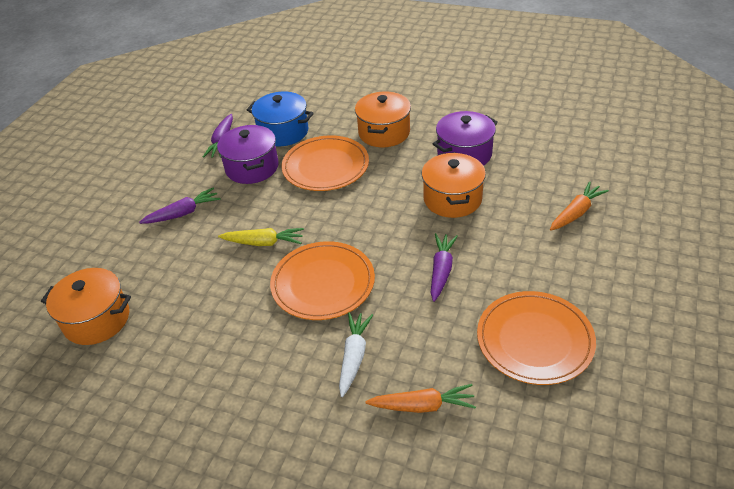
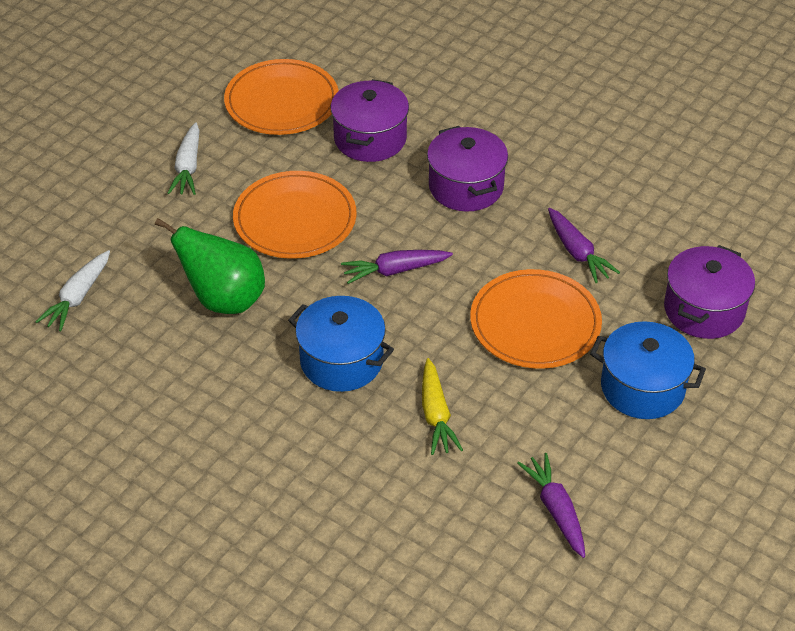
blue pot: 1 -> 2
green pear: 0 -> 1
orange carrot: 2 -> 0
orange pot: 3 -> 0
purple pot: 2 -> 3
white carrot: 1 -> 2

